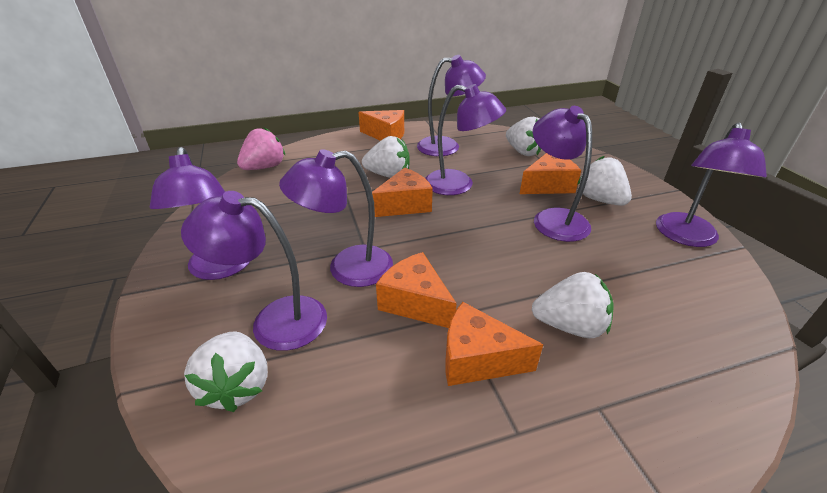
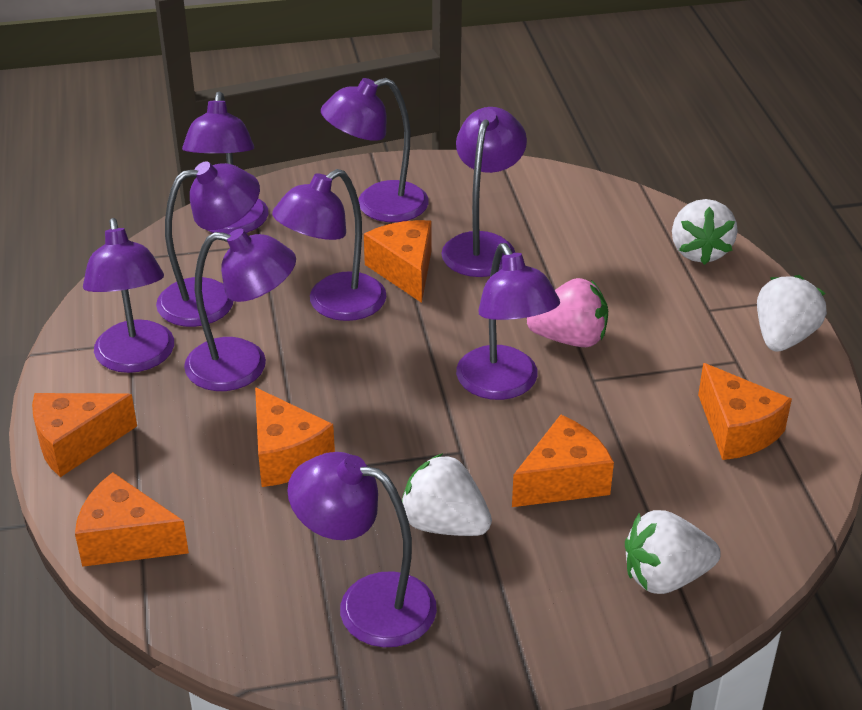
orange cheese: 5 -> 6
purple lamp: 7 -> 9
white strawberry: 5 -> 4

